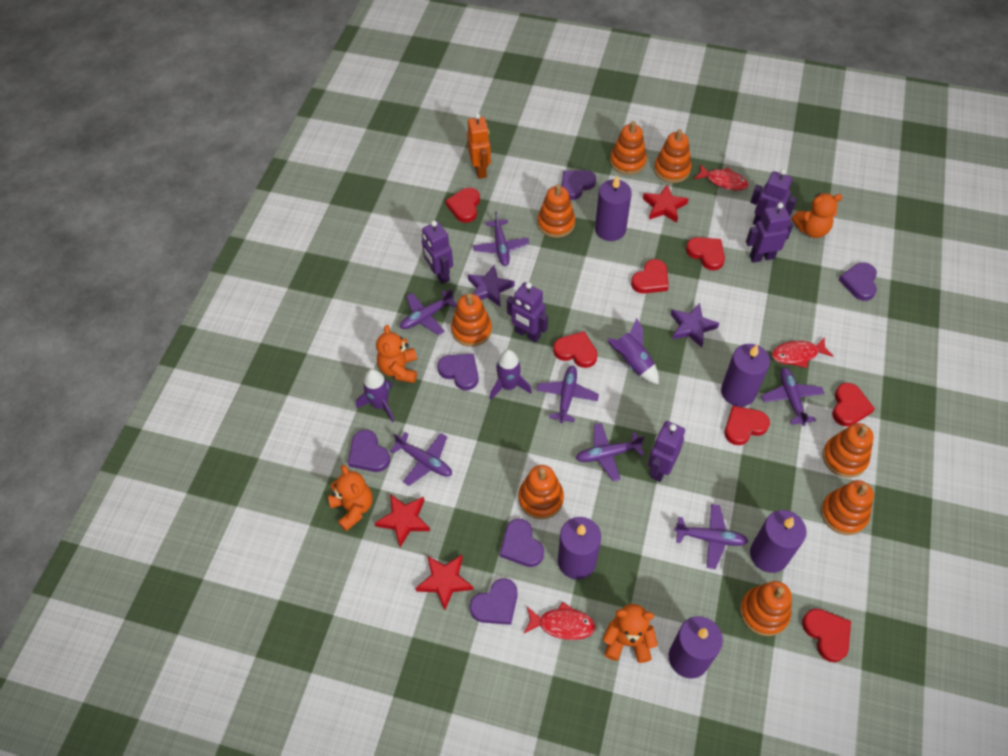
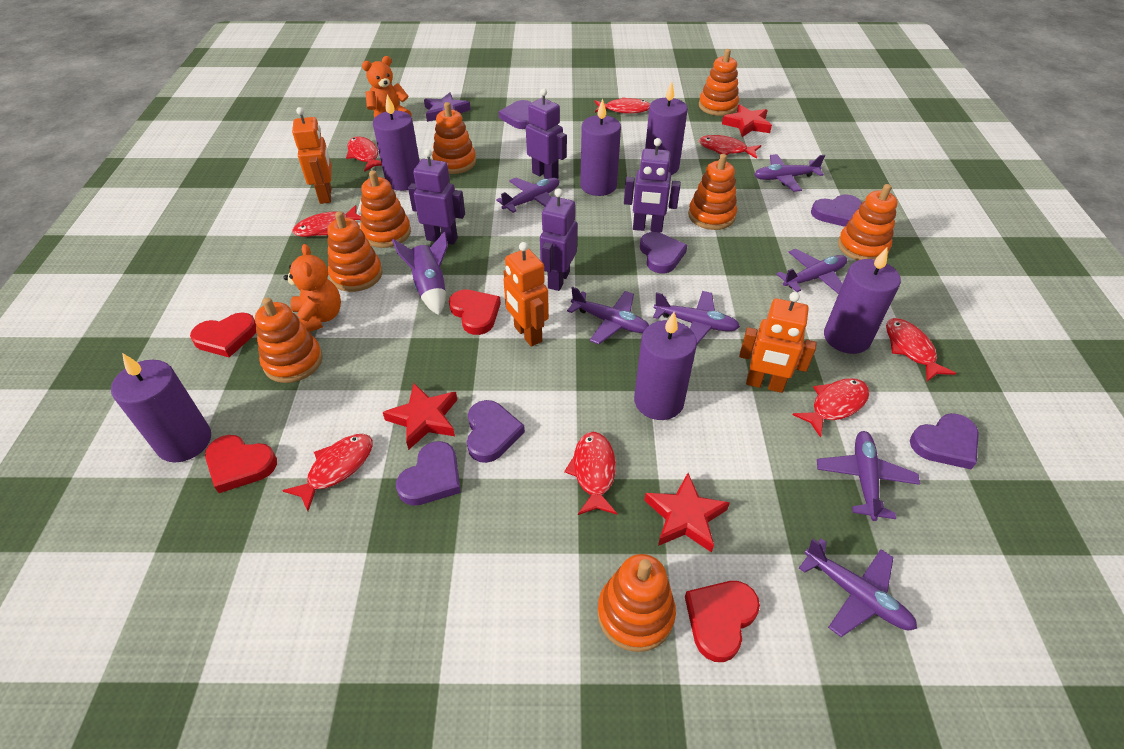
orange robot: 1 -> 3
orange teddy bear: 4 -> 2
purple candle: 5 -> 6
purple robot: 5 -> 4
purple rocket: 3 -> 1
purple star: 2 -> 1
red fish: 3 -> 8
red heart: 7 -> 4

